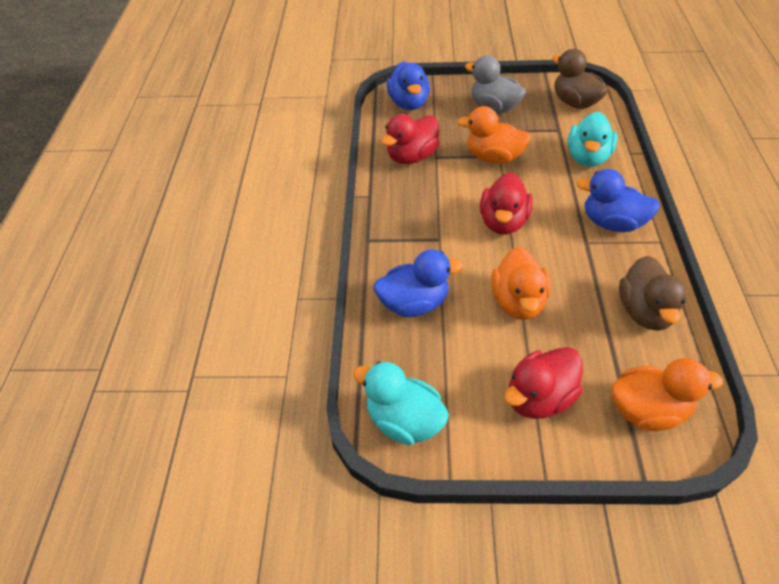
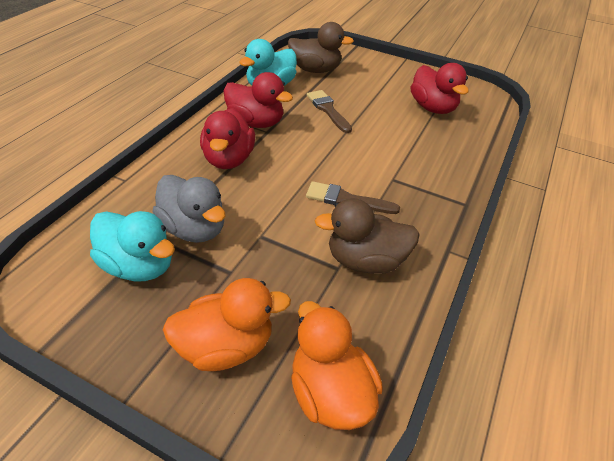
blue duck: 3 -> 0
brown brush: 0 -> 2
orange duck: 3 -> 2

